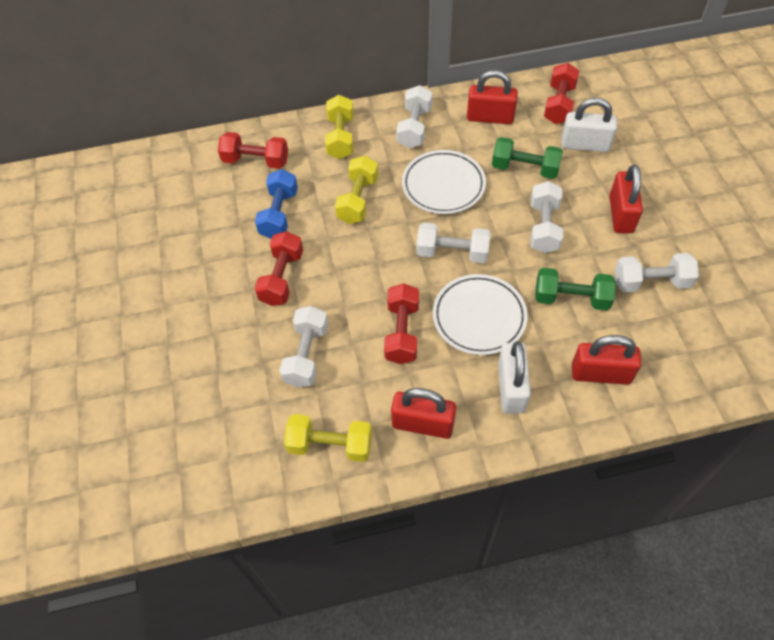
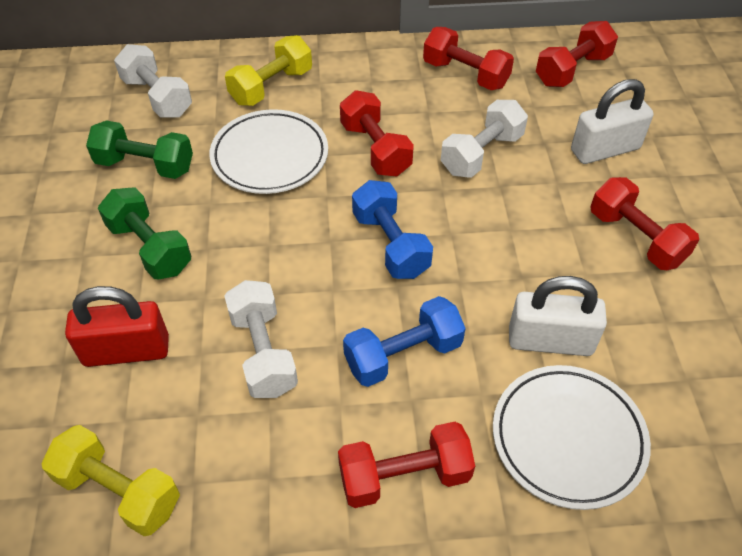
blue dumbbell: 1 -> 2
red dumbbell: 4 -> 5
red padlock: 4 -> 1
white dumbbell: 5 -> 3
yellow dumbbell: 3 -> 2

